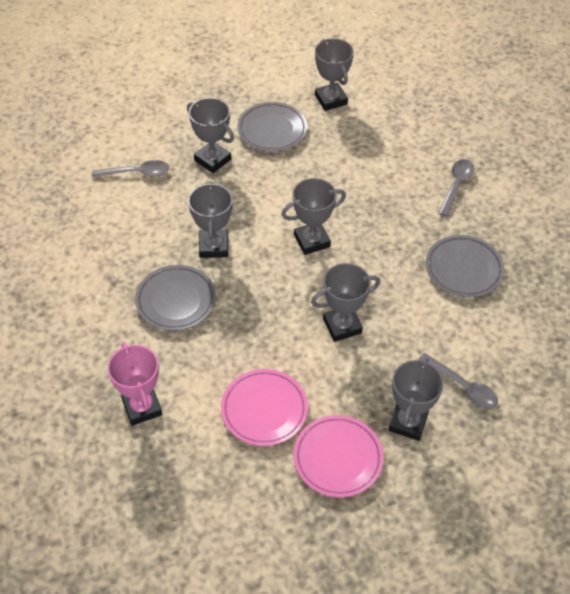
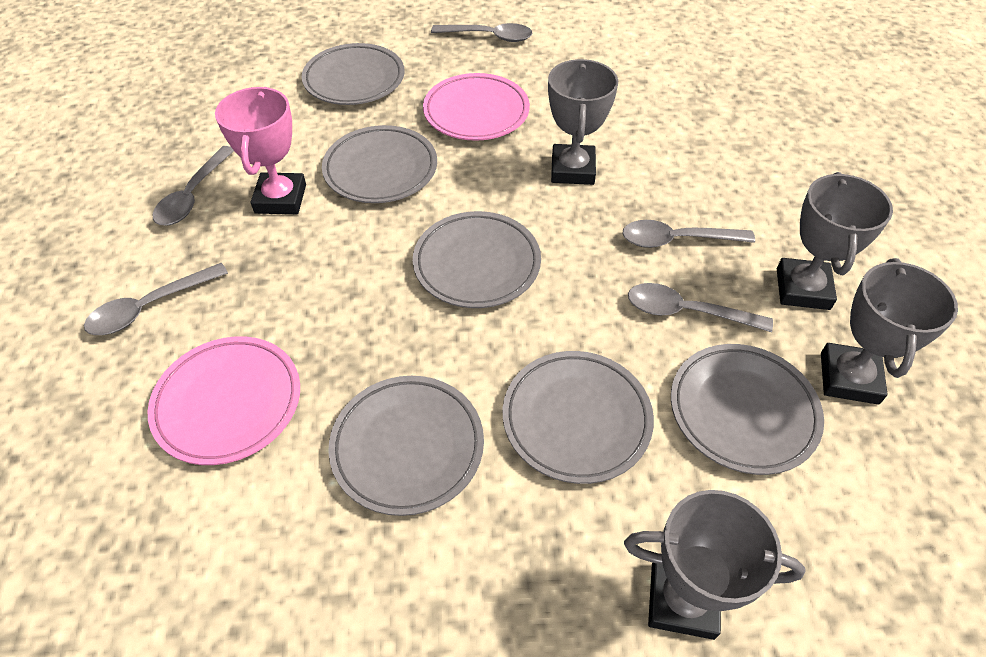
grey plate: 3 -> 6
grey spoon: 3 -> 5
grey trophy: 6 -> 4

